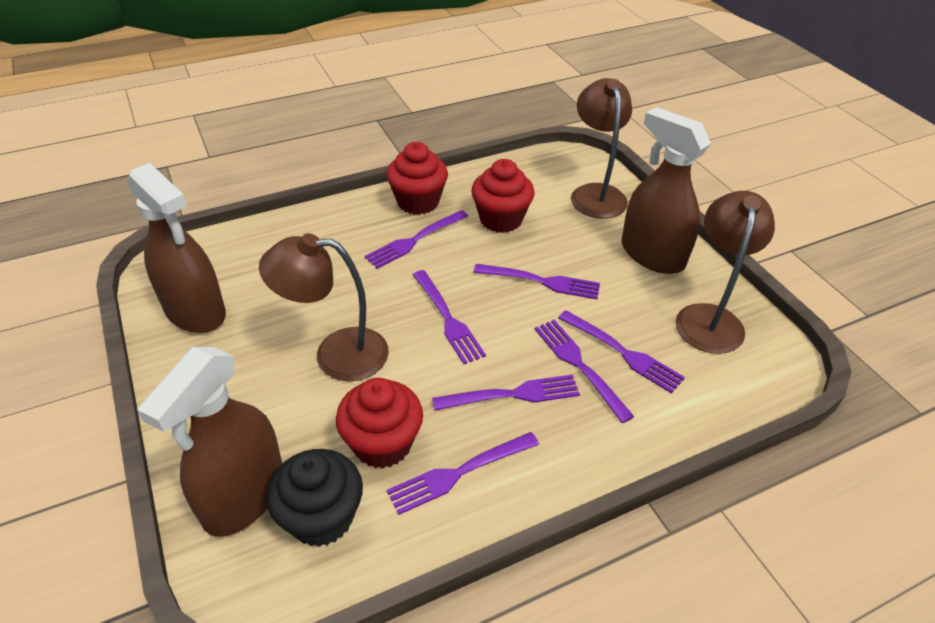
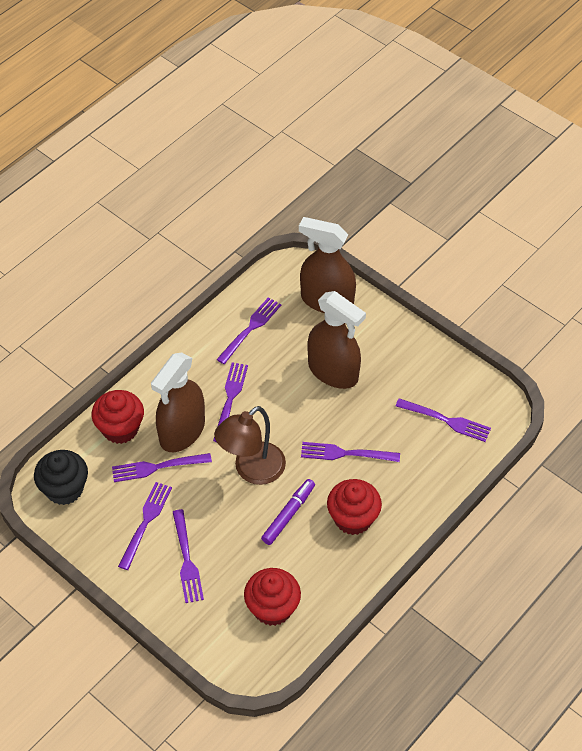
brown lamp: 3 -> 1
purple marker: 0 -> 1

